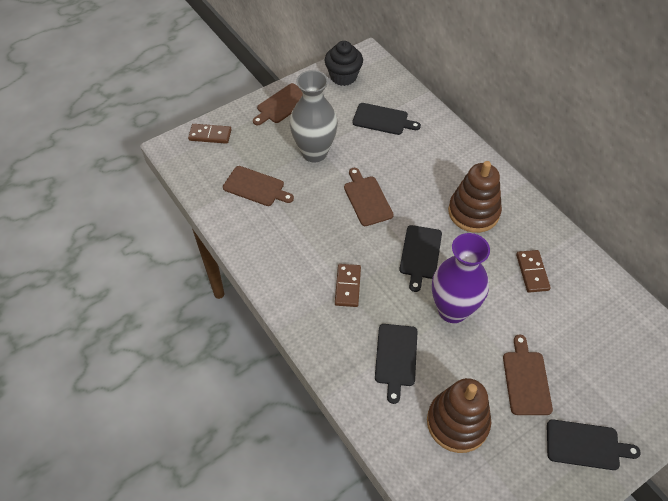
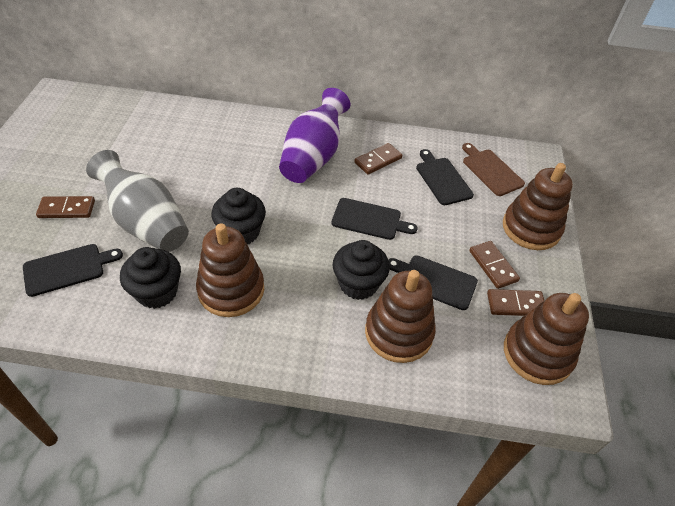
black cupcake: 1 -> 3
brown cutting board: 4 -> 1
brown domino: 3 -> 4
brown stacking toy: 2 -> 4

